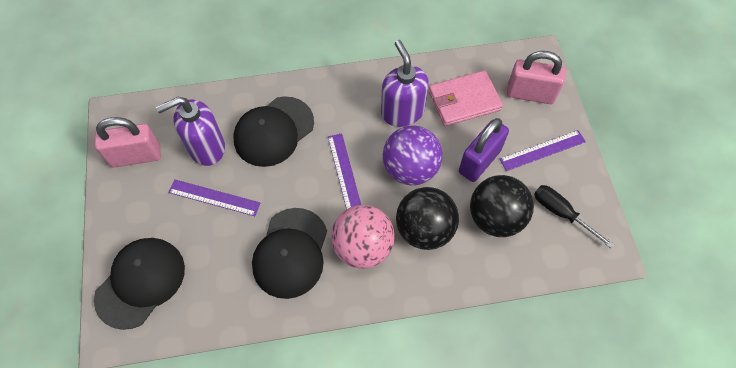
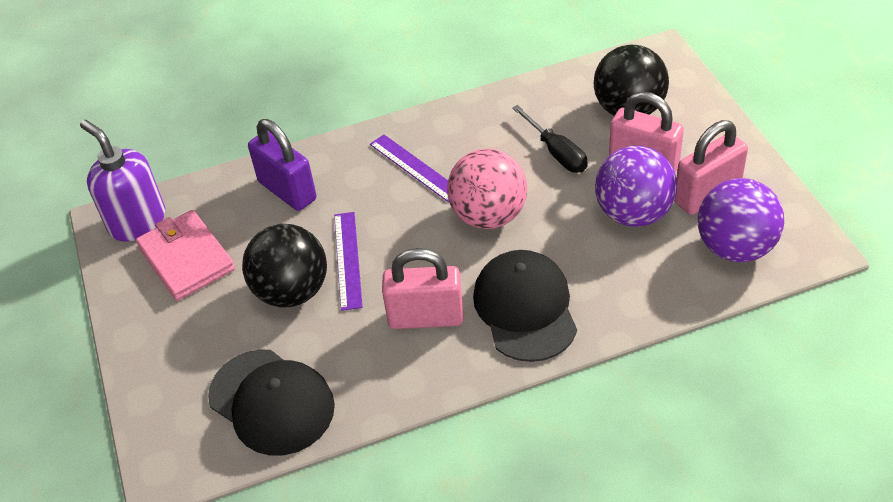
black cap: 3 -> 2
pink padlock: 2 -> 3
purple ball: 1 -> 2
purple ruler: 3 -> 2
purple soap dispenser: 2 -> 1

